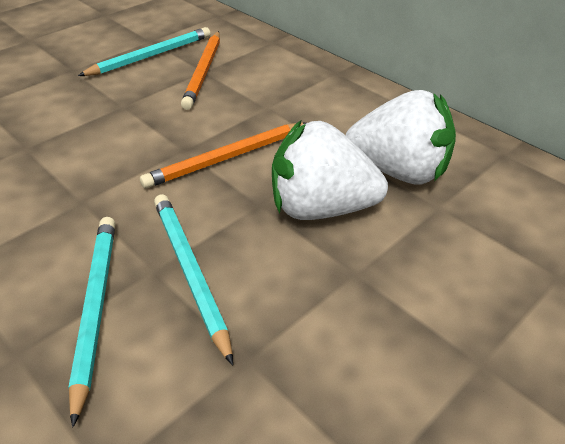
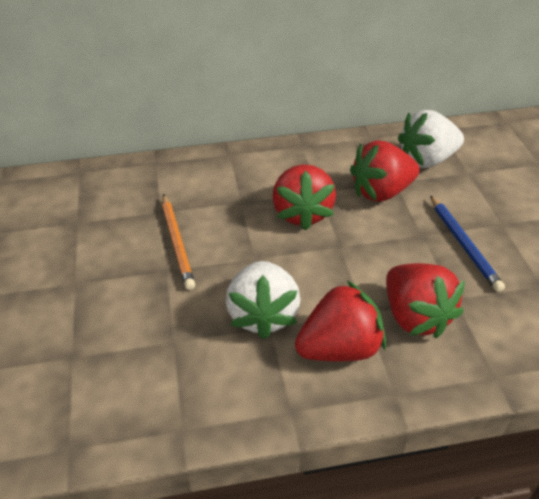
blue pencil: 0 -> 1
orange pencil: 2 -> 1
red strawberry: 0 -> 4
turquoise pencil: 3 -> 0

